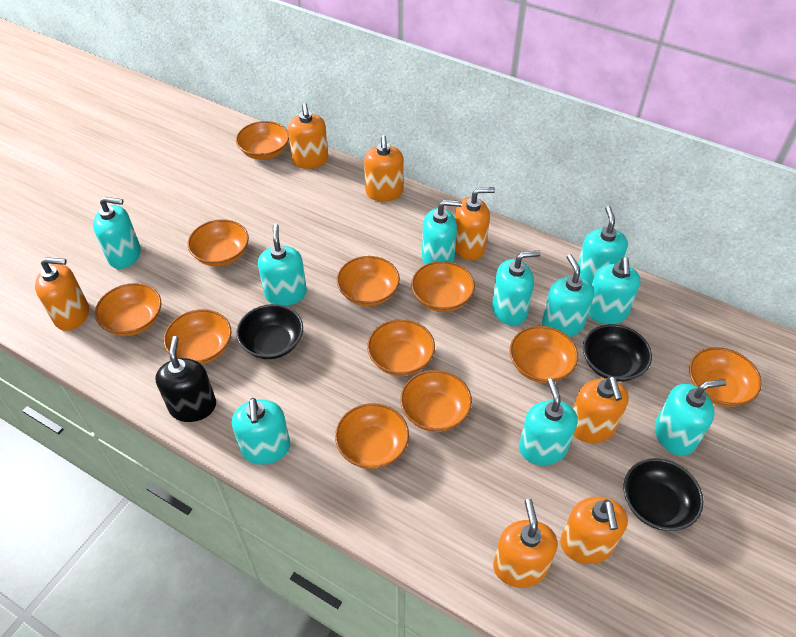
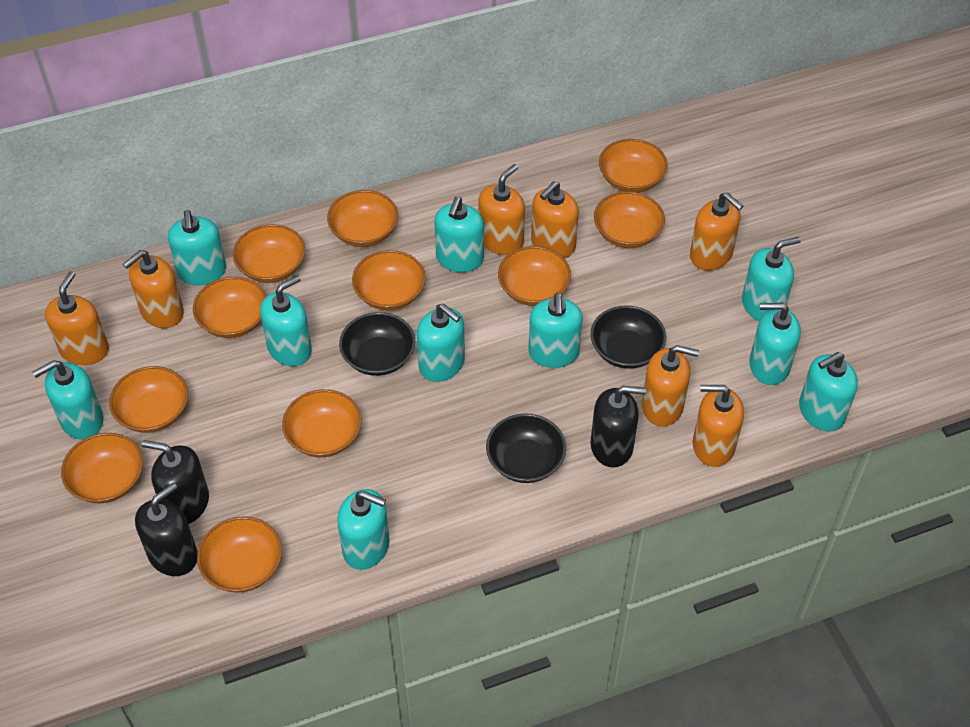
black soap dispenser: 1 -> 3

